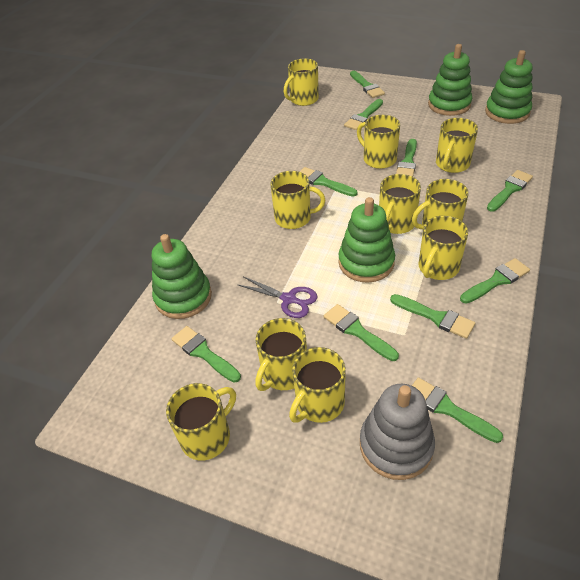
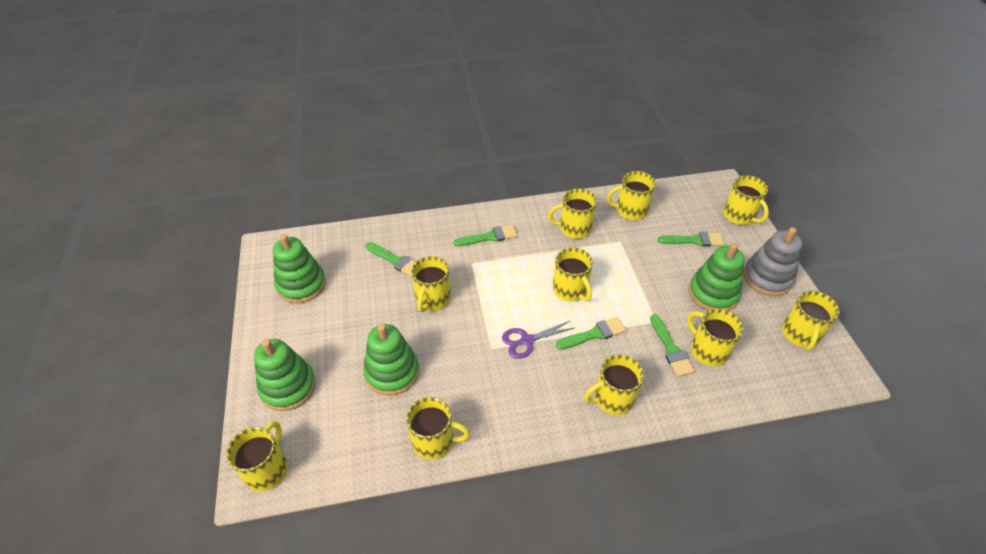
green brush: 10 -> 5

